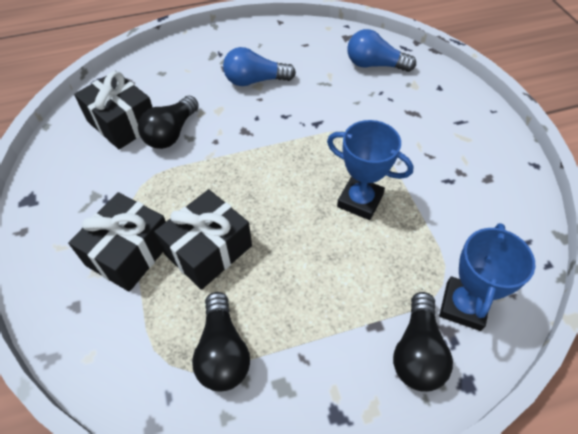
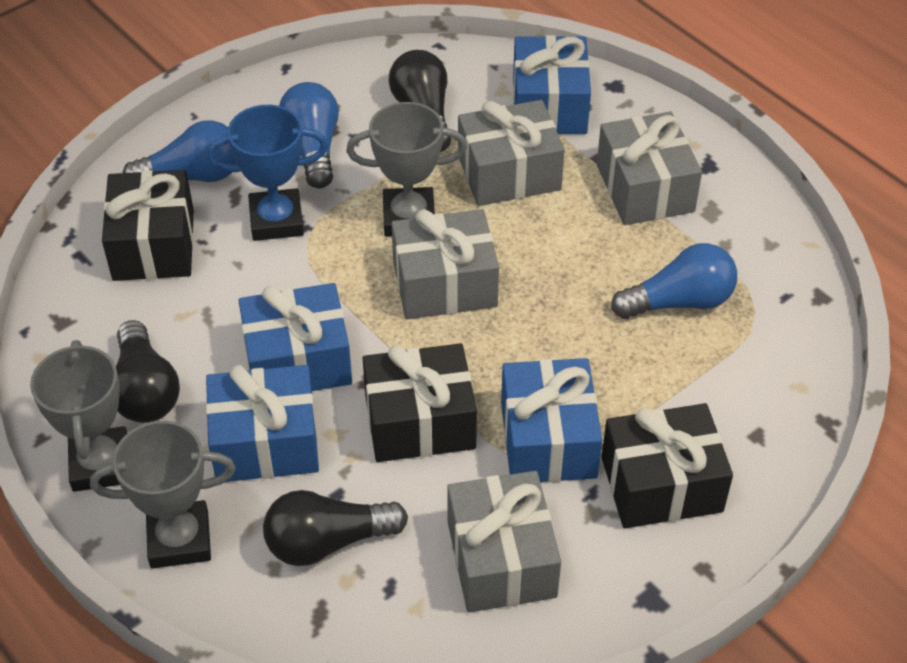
blue gift: 0 -> 4
blue light bulb: 2 -> 3
blue trophy: 2 -> 1
grey gift: 0 -> 4
grey trophy: 0 -> 3

